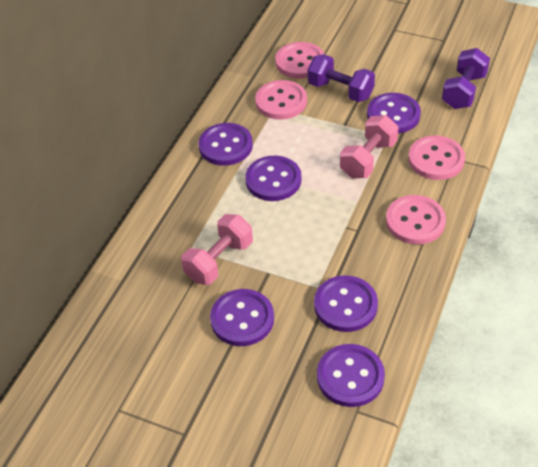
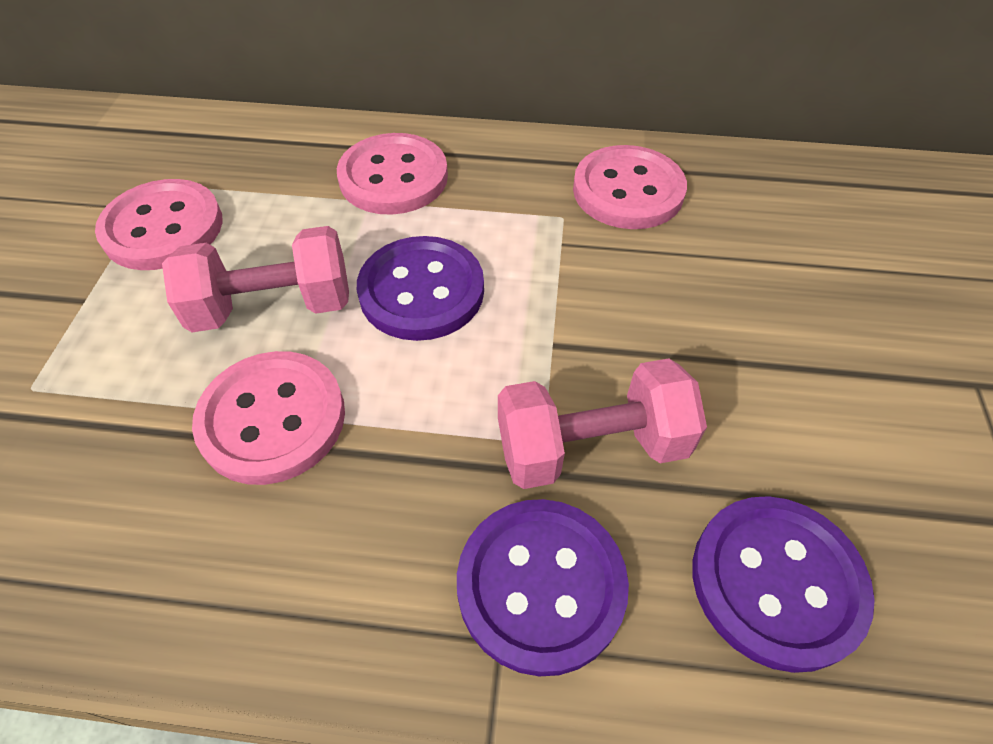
purple button: 6 -> 3
purple dumbbell: 2 -> 0

